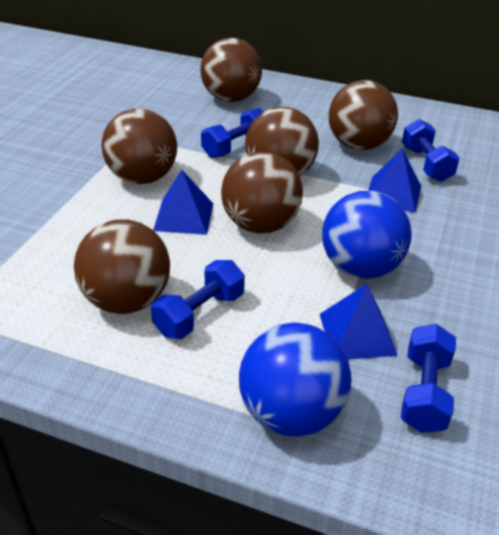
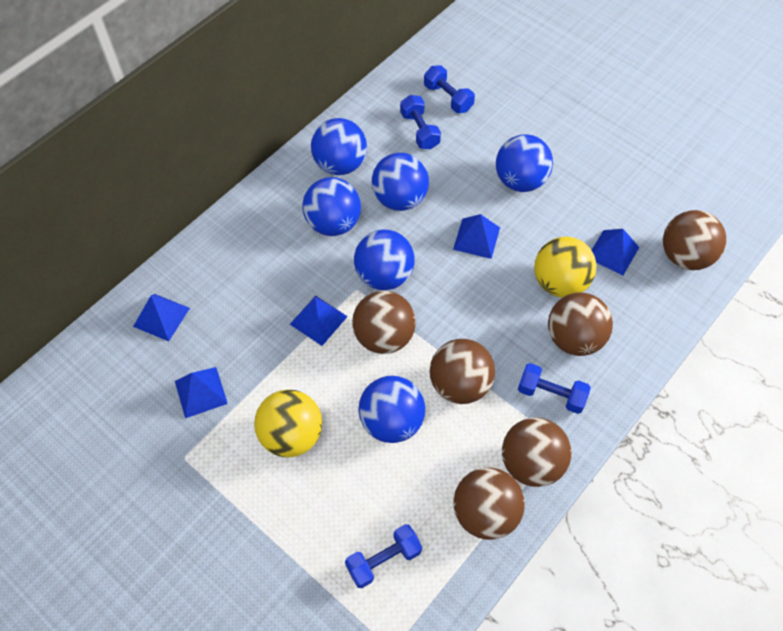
blue ball: 2 -> 6
blue pyramid: 3 -> 5
yellow ball: 0 -> 2

